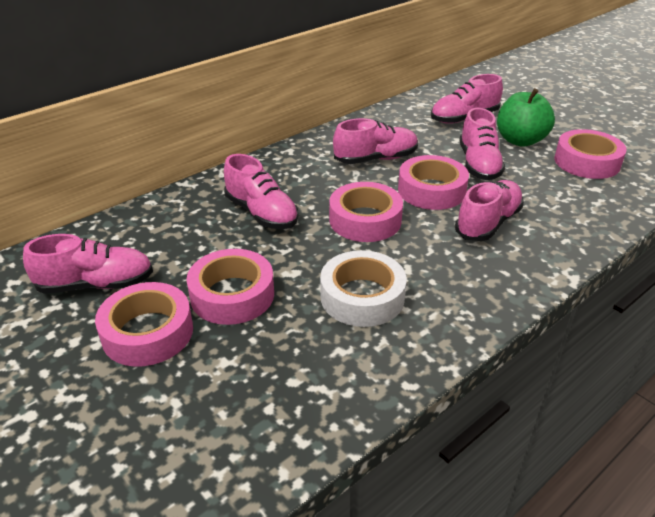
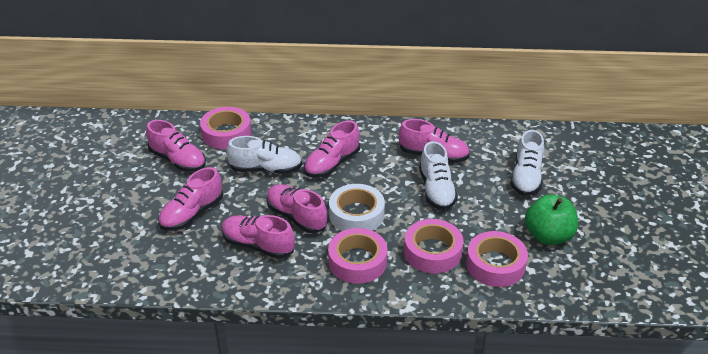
pink tape: 5 -> 4
white shoe: 0 -> 3

